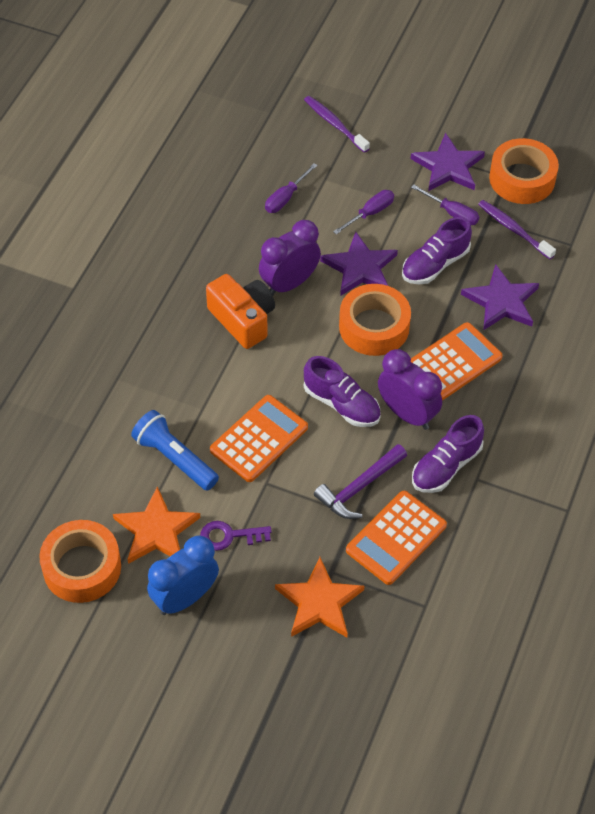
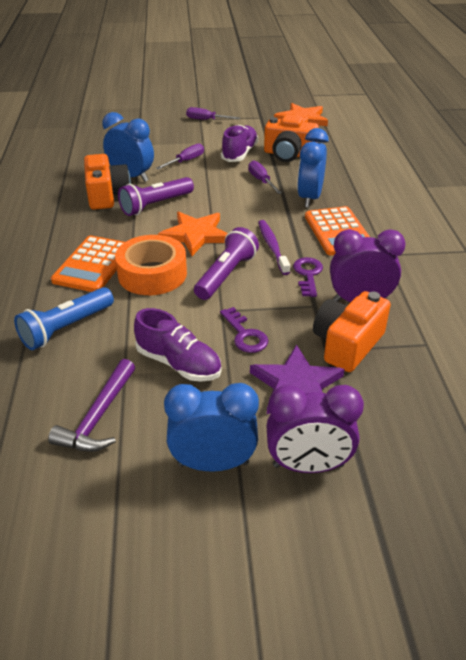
blue clock: 1 -> 3
orange calculator: 3 -> 2
orange camera: 1 -> 3
orange tape: 3 -> 1
purple flashlight: 0 -> 2
purple key: 1 -> 2
purple shoe: 3 -> 2
purple star: 3 -> 1
purple toothbrush: 2 -> 1

